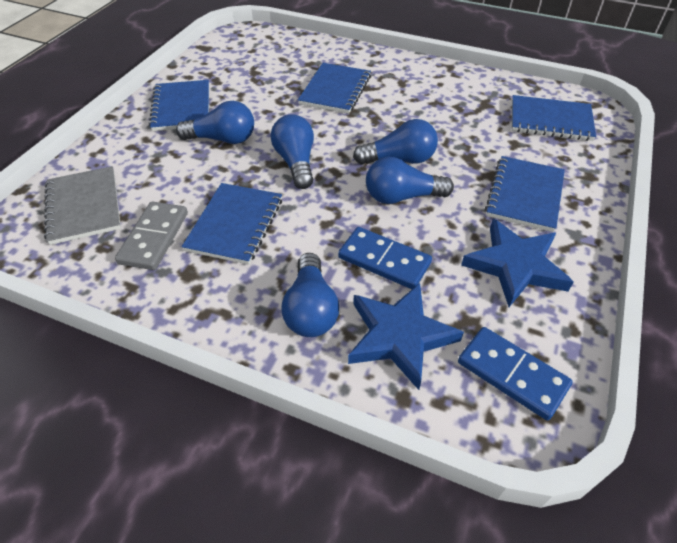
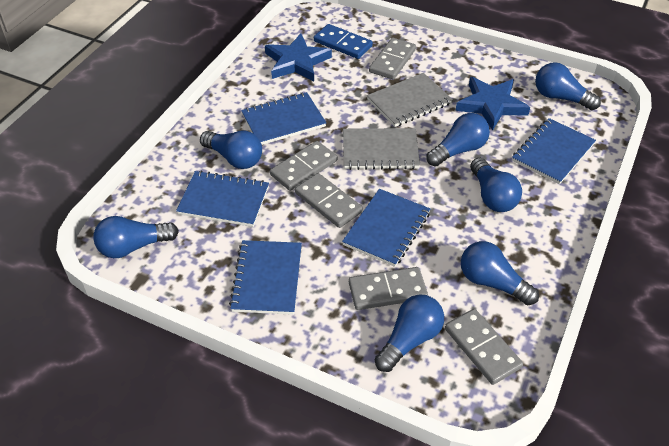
blue domino: 2 -> 1
blue light bulb: 5 -> 7
grey domino: 1 -> 5
grey notebook: 1 -> 2

